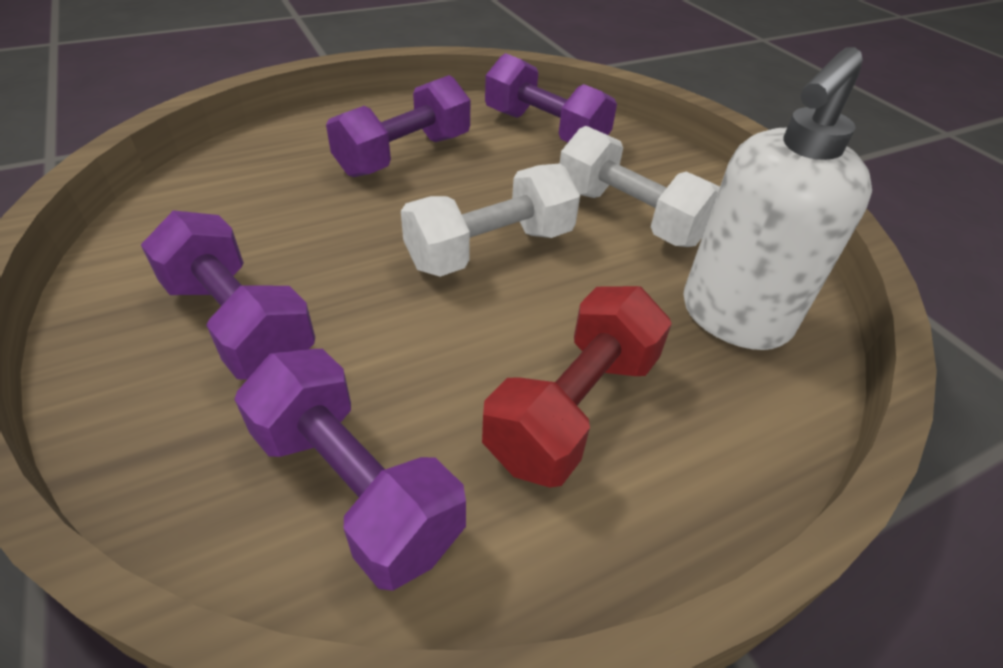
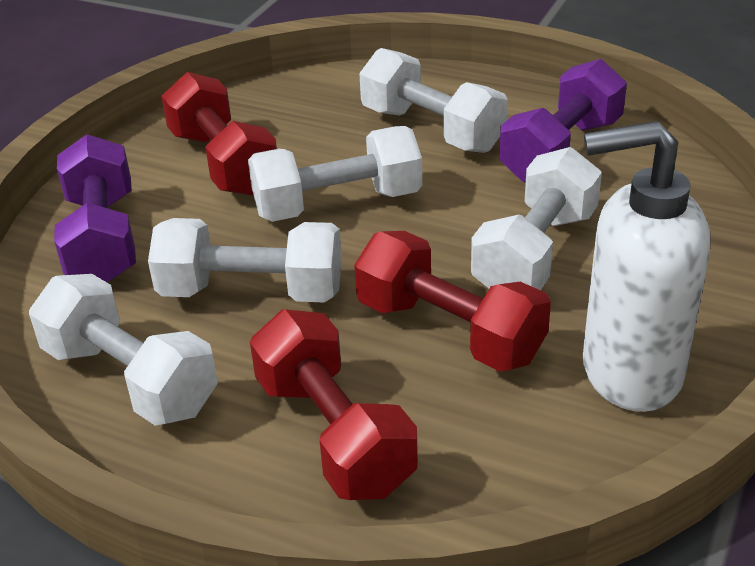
purple dumbbell: 4 -> 2
red dumbbell: 1 -> 3
white dumbbell: 2 -> 5

